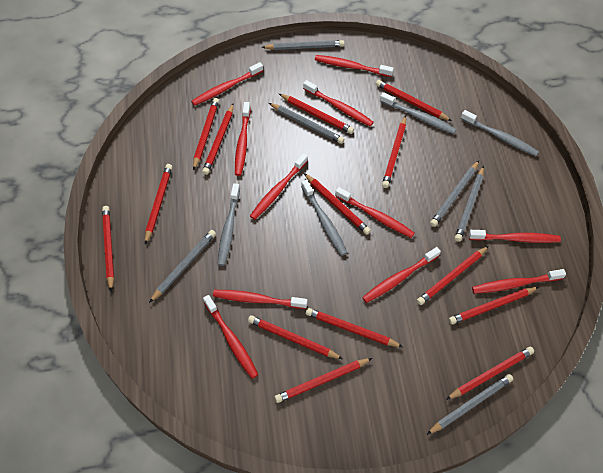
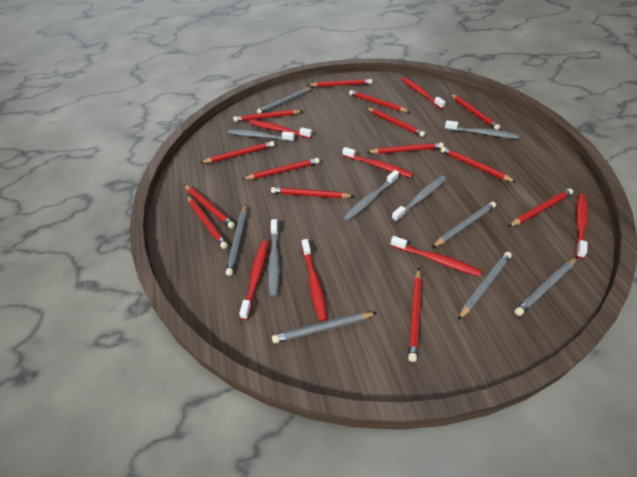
grey toothbrush: 4 -> 5
red toothbrush: 11 -> 7

